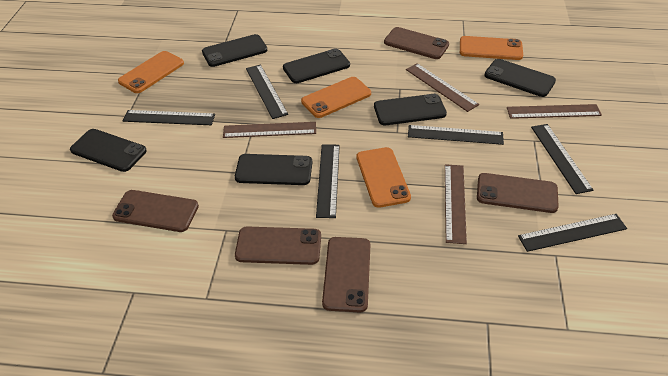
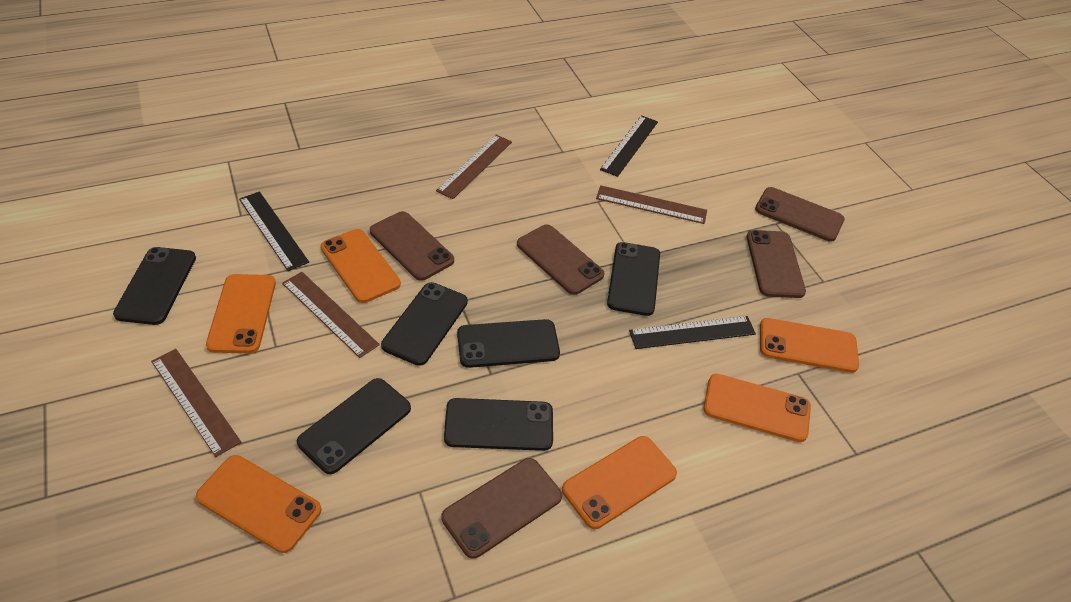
black ruler: 6 -> 3
orange phone: 4 -> 6

